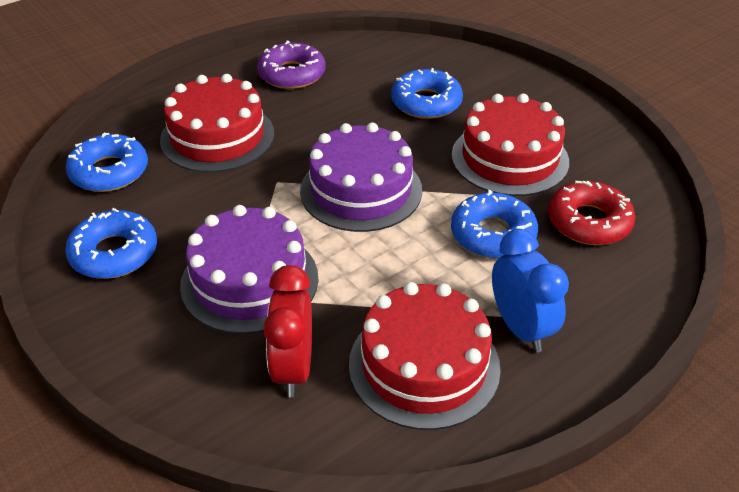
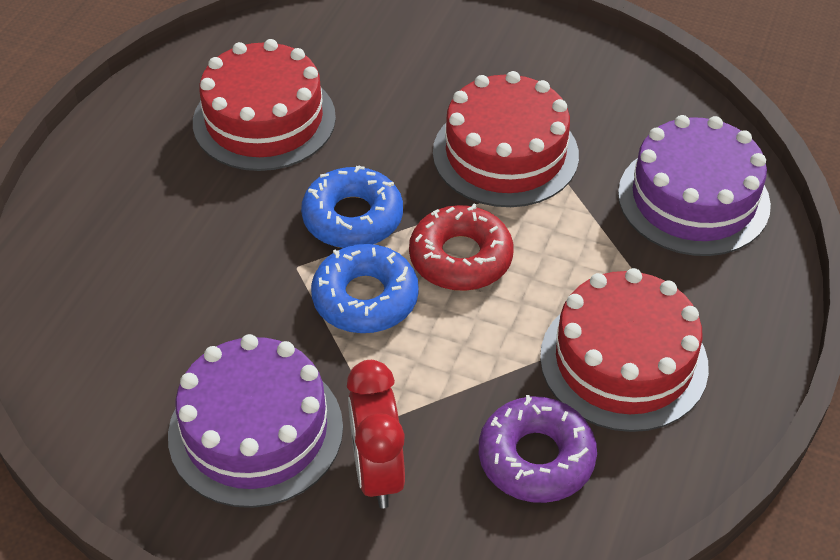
blue clock: 1 -> 0
blue donut: 4 -> 2

